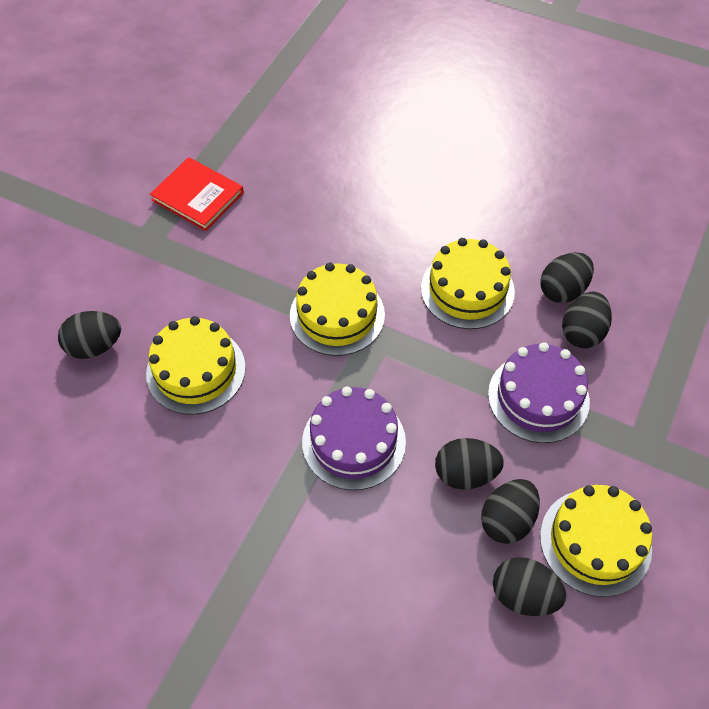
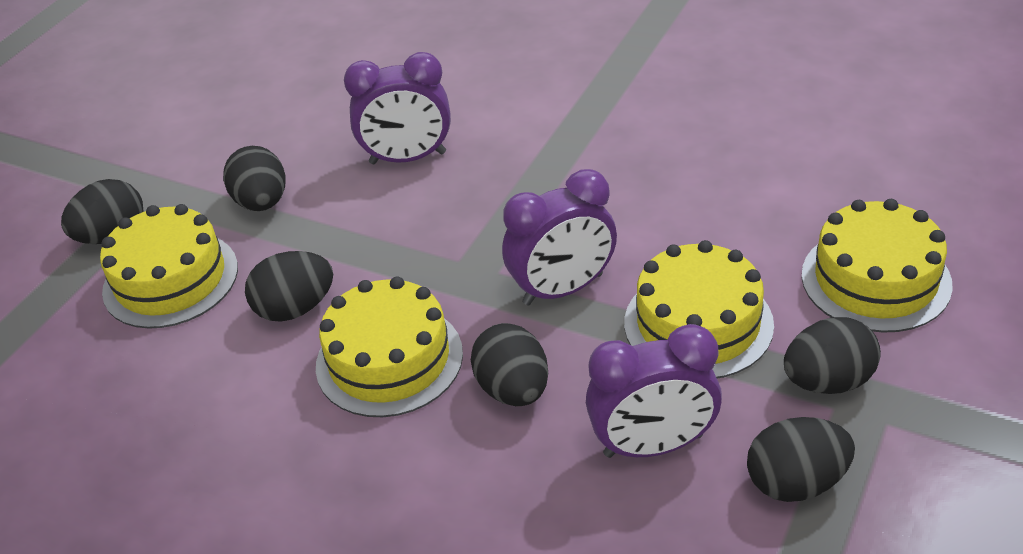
purple cake: 2 -> 0
purple clock: 0 -> 3
red book: 1 -> 0

